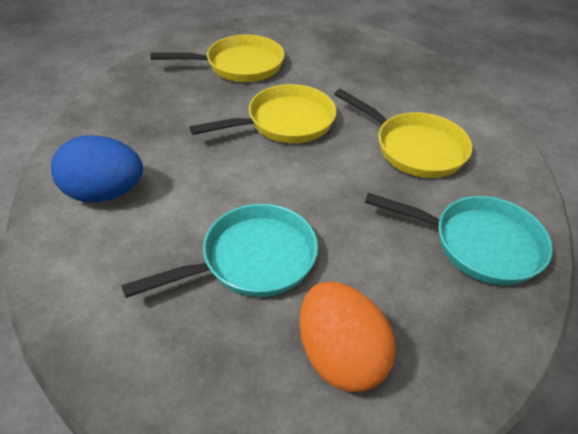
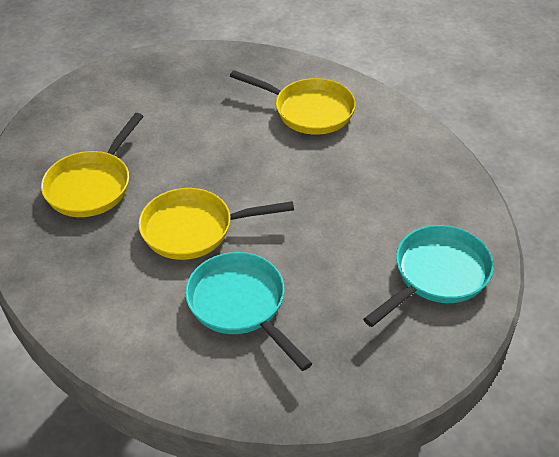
blue egg: 1 -> 0
orange egg: 1 -> 0

